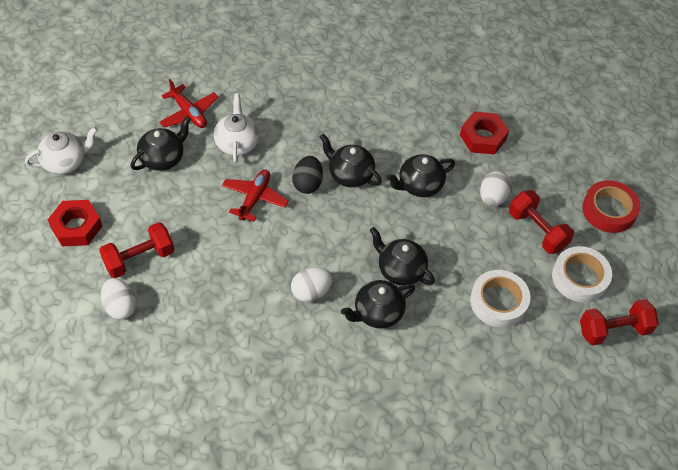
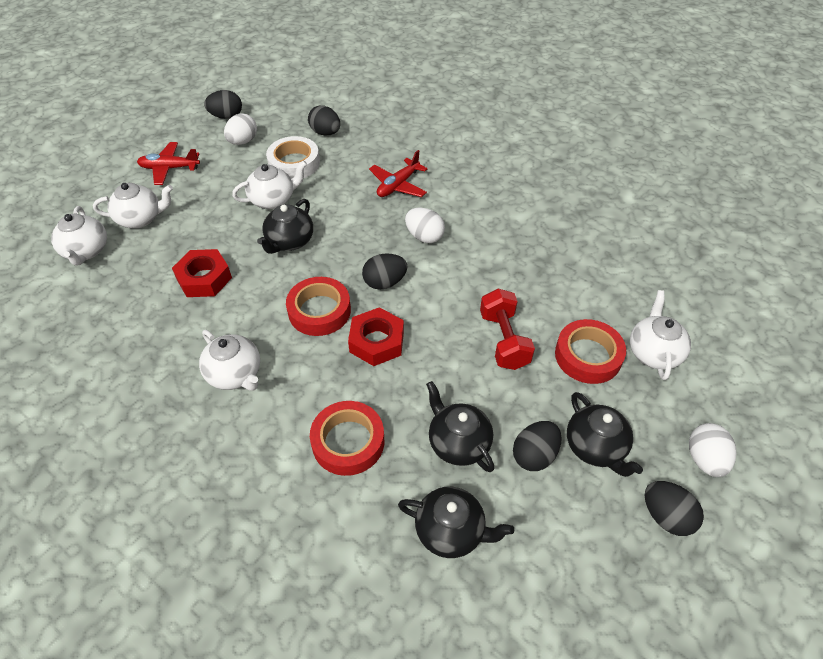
black egg: 1 -> 5
black teapot: 5 -> 4
red dumbbell: 3 -> 1
red tape: 1 -> 3
white tape: 2 -> 1
white teapot: 2 -> 5

